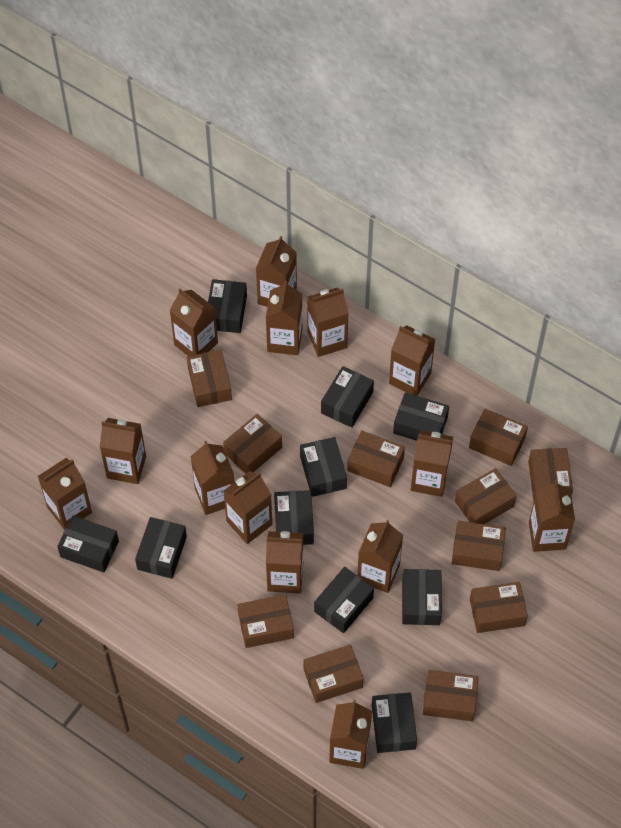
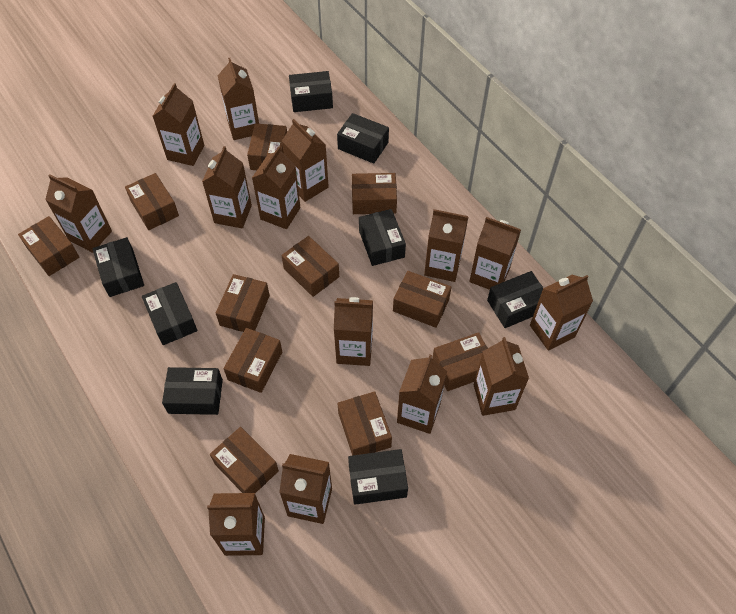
black box: 10 -> 8

